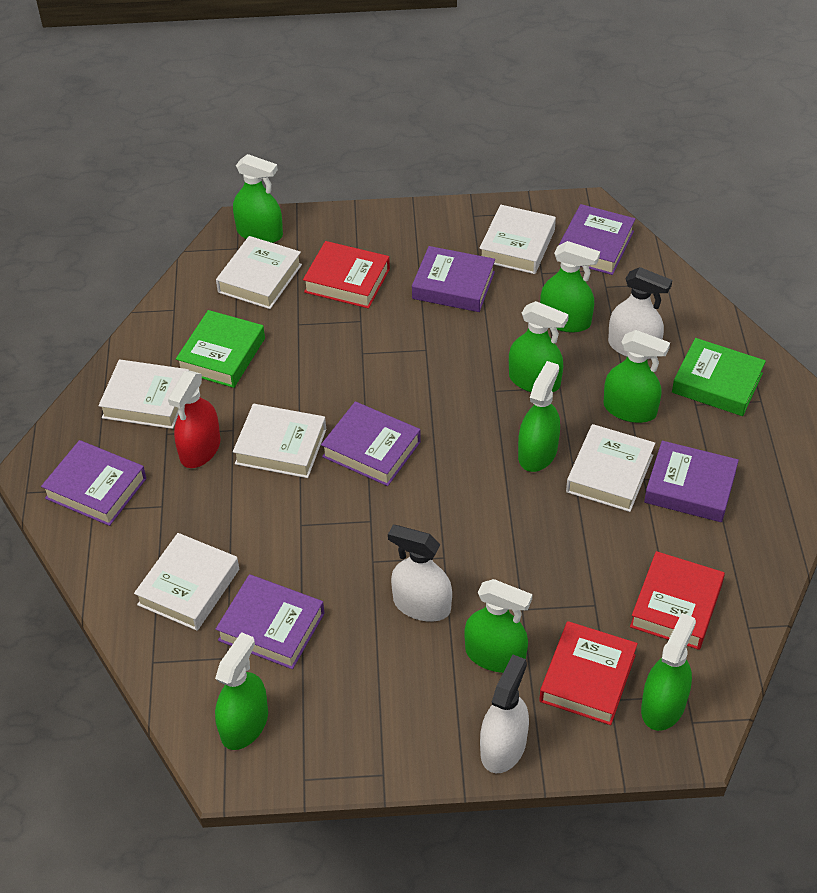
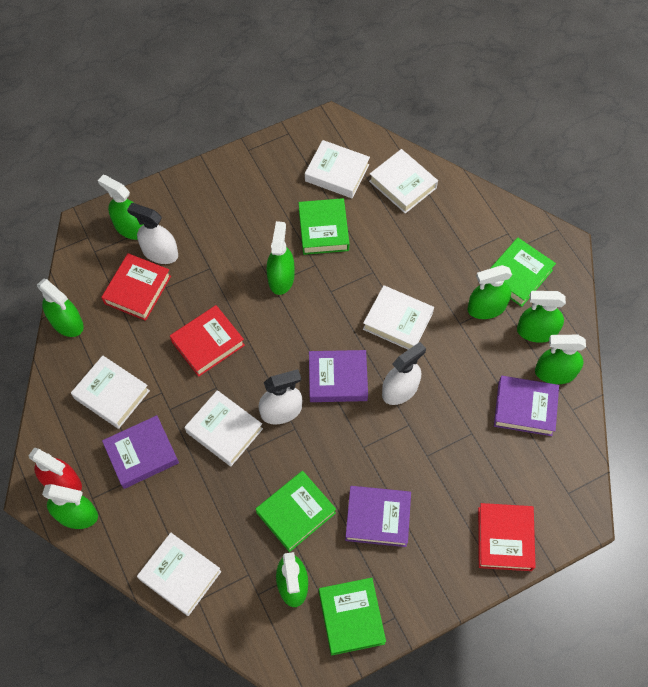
green book: 2 -> 4
purple book: 6 -> 4

